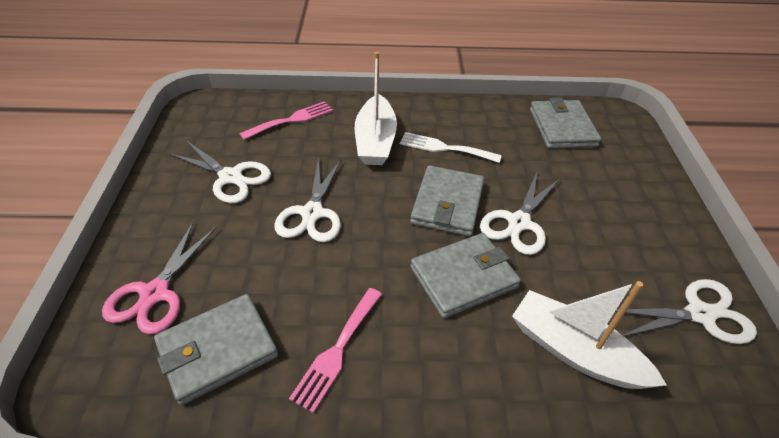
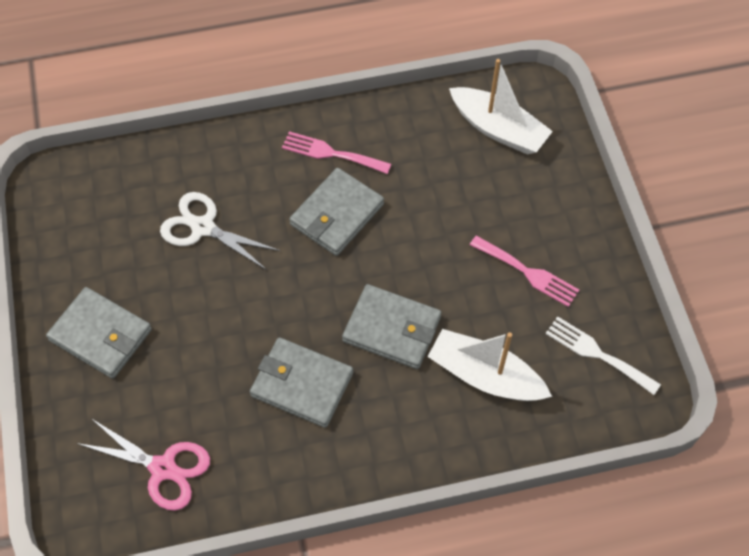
white scissors: 4 -> 1

